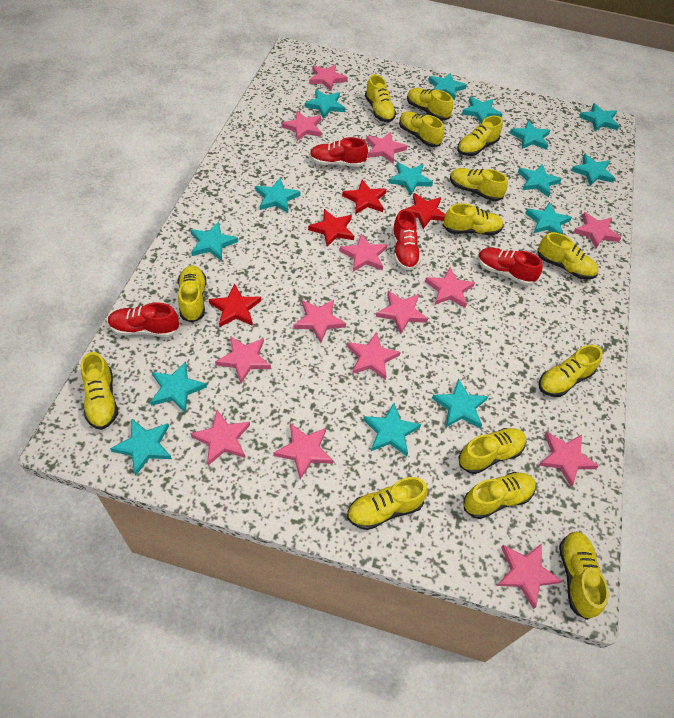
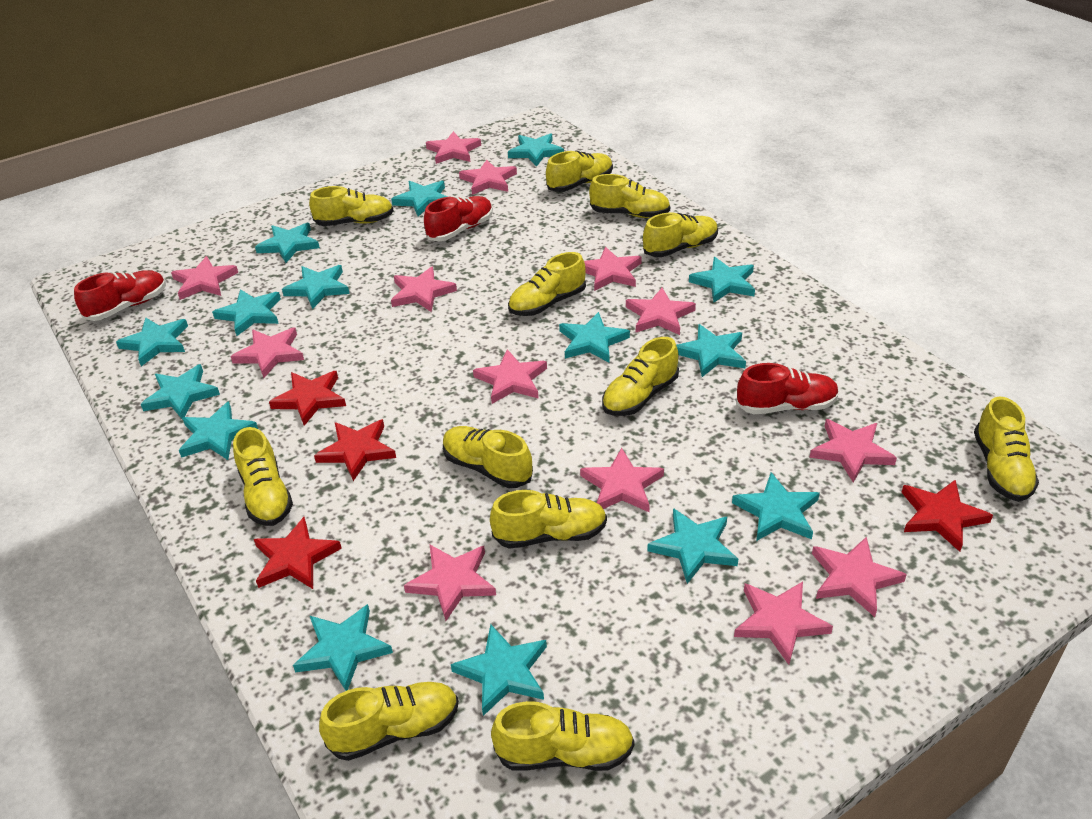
pink star: 14 -> 13
red shoe: 4 -> 3
yellow shoe: 14 -> 12

